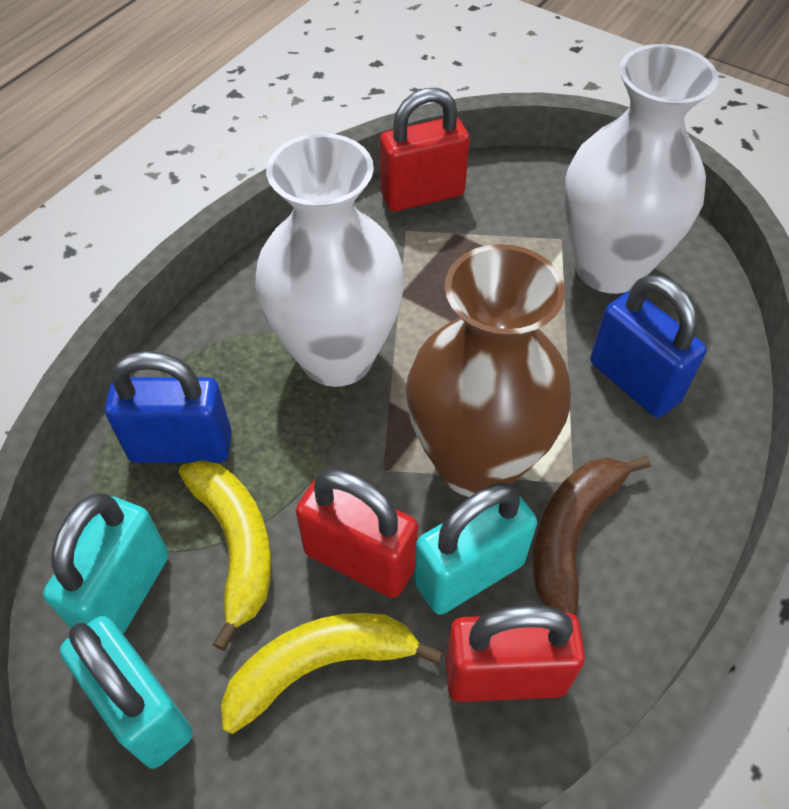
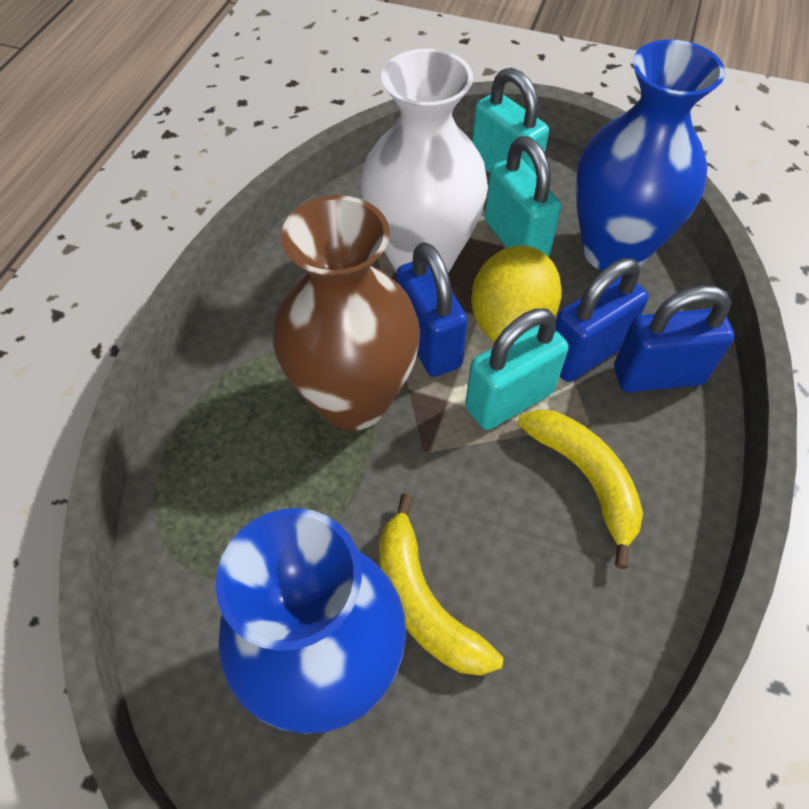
blue padlock: 2 -> 3
blue vase: 0 -> 2
brown banana: 1 -> 0
red padlock: 3 -> 0
white vase: 2 -> 1
yellow lemon: 0 -> 1

